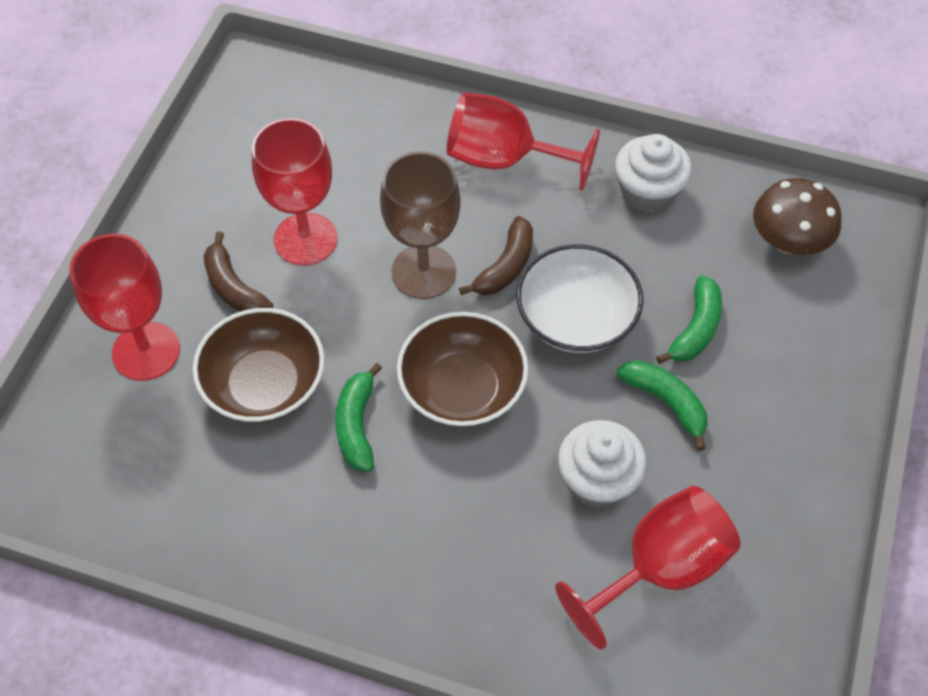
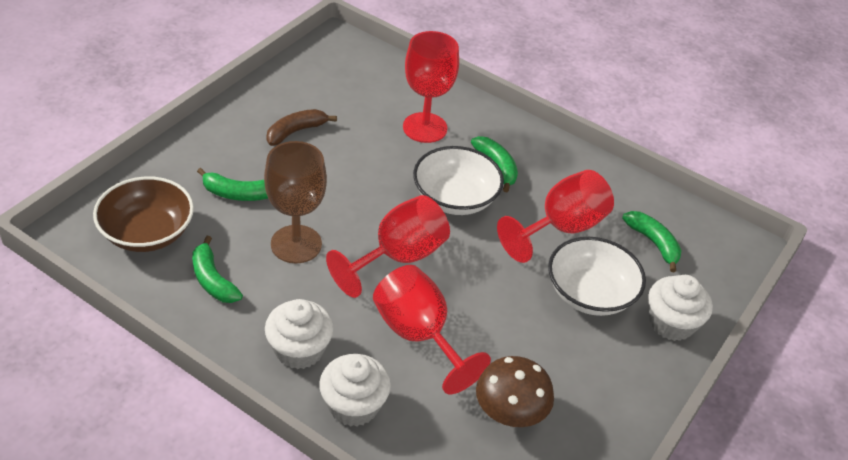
brown banana: 2 -> 1
brown bowl: 2 -> 1
green banana: 3 -> 4
white bowl: 1 -> 2
white cupcake: 2 -> 3

